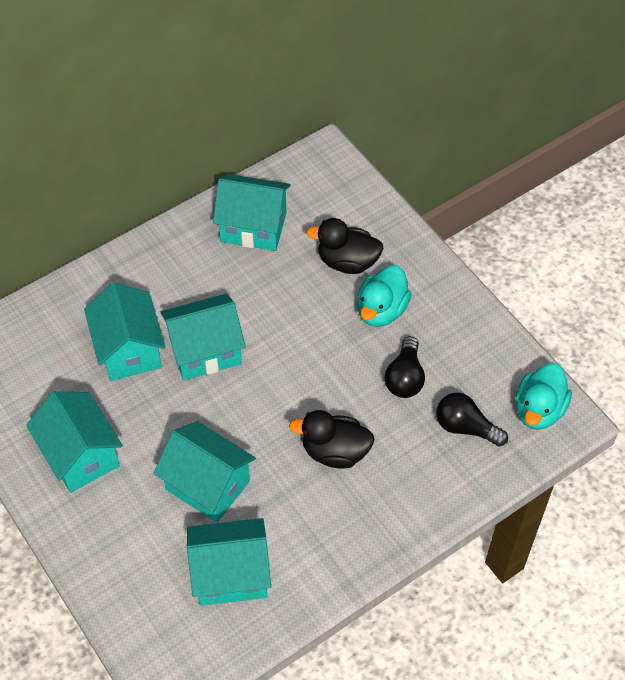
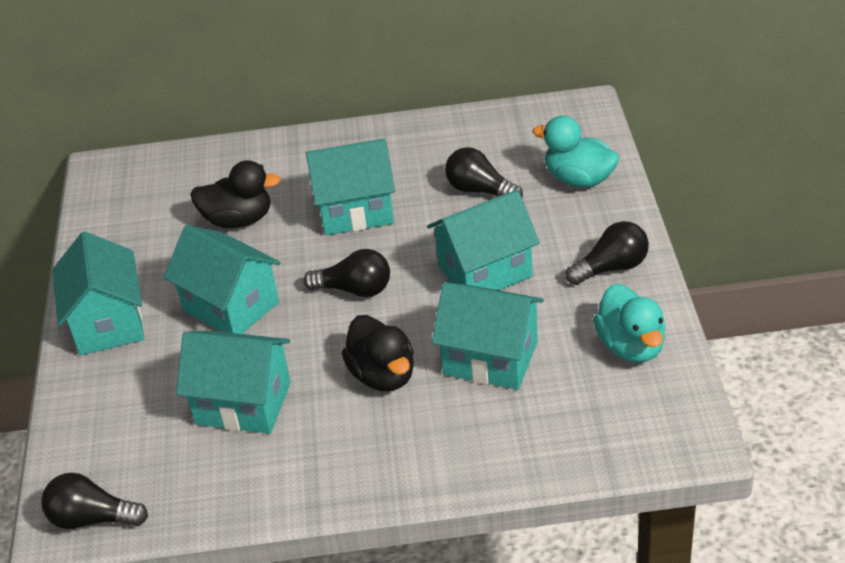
black light bulb: 2 -> 4

